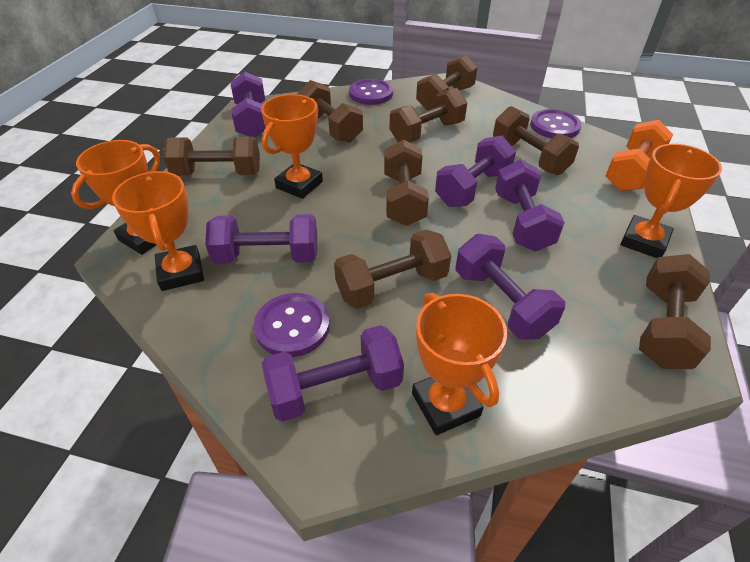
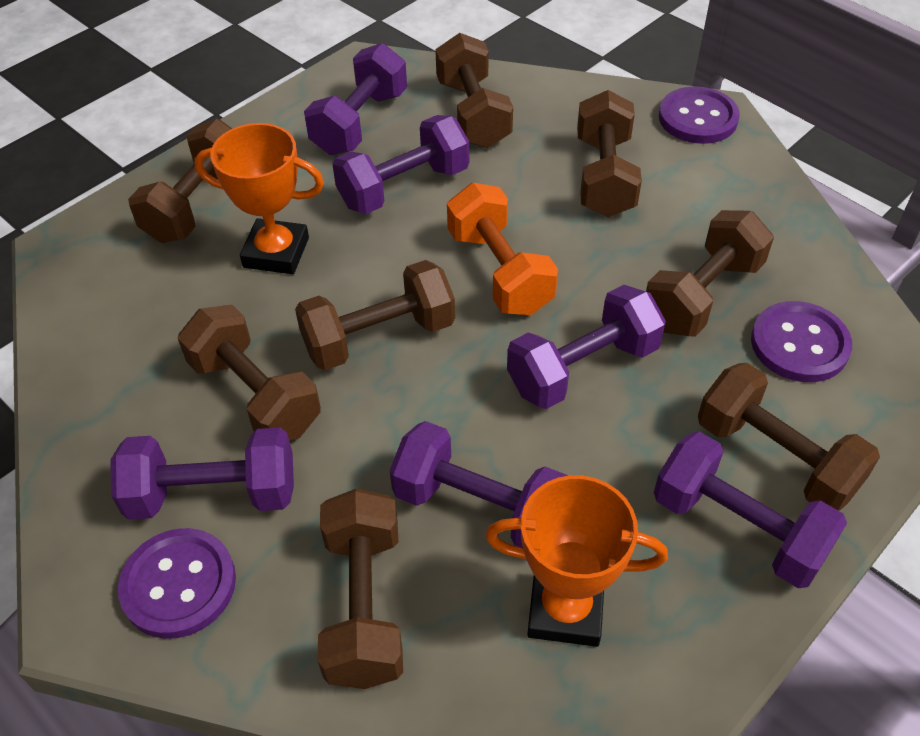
orange trophy: 5 -> 2

